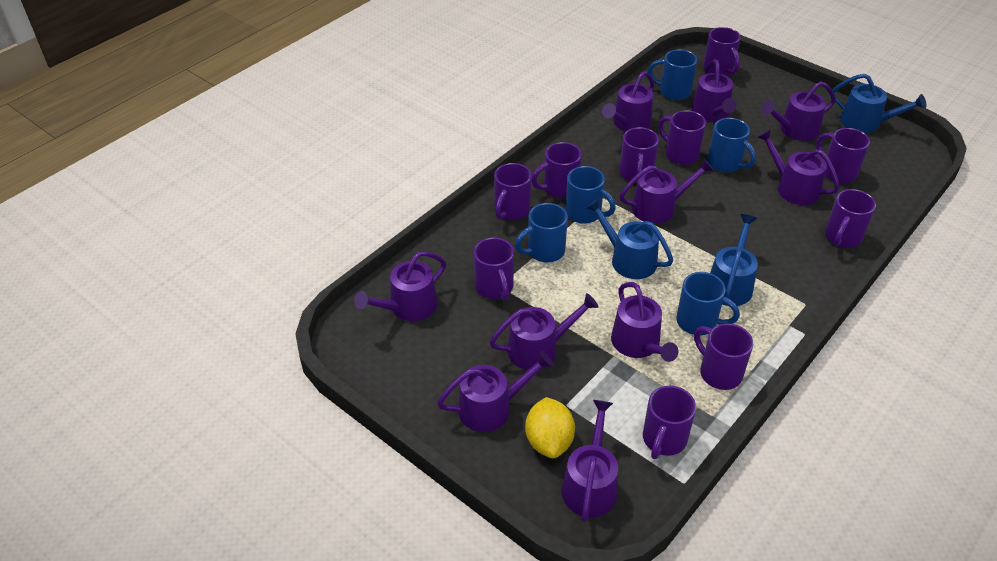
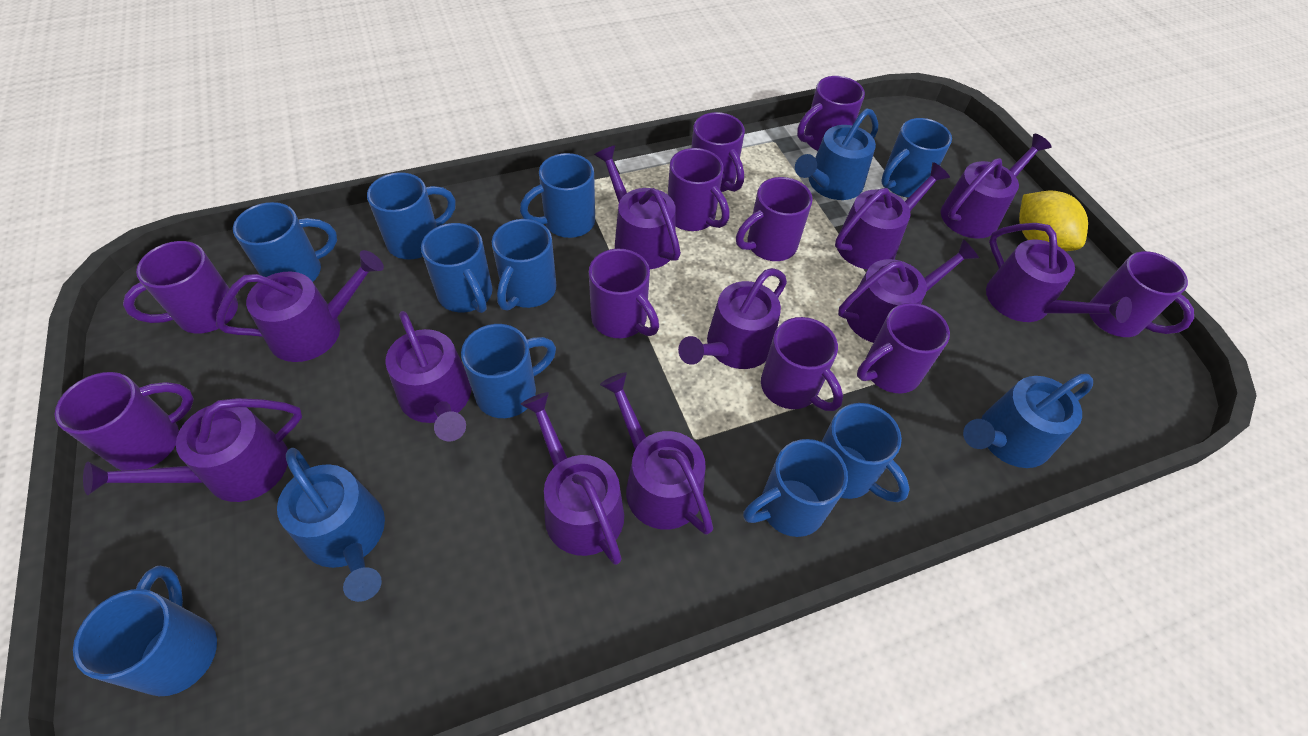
blue mug: 5 -> 10
purple watering can: 10 -> 11

